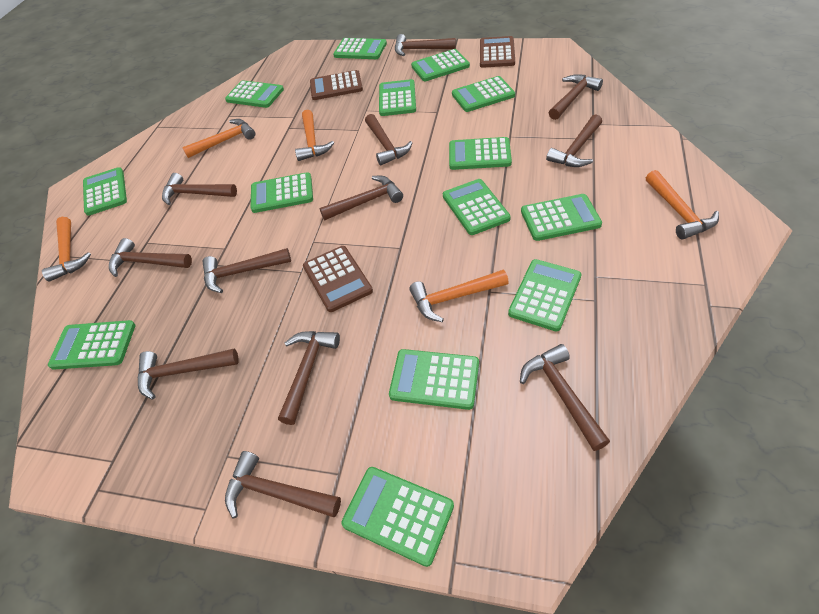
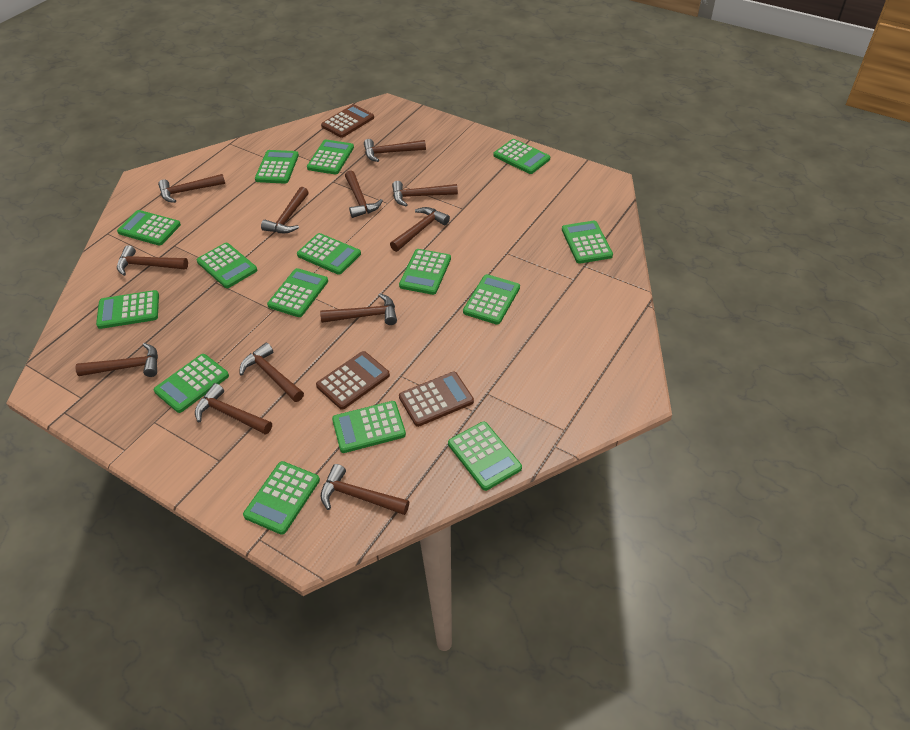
green calculator: 14 -> 15
orange hammer: 5 -> 0

